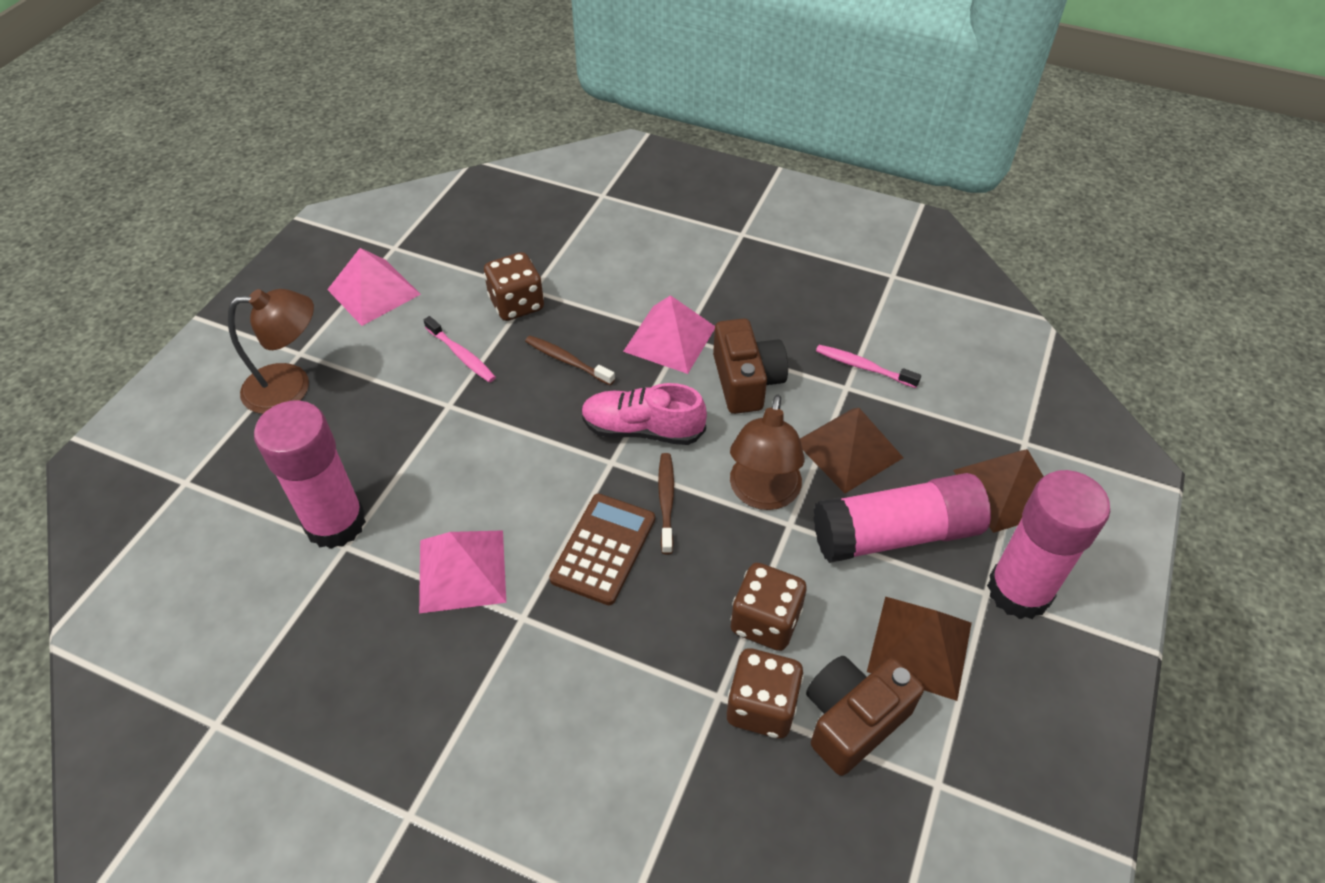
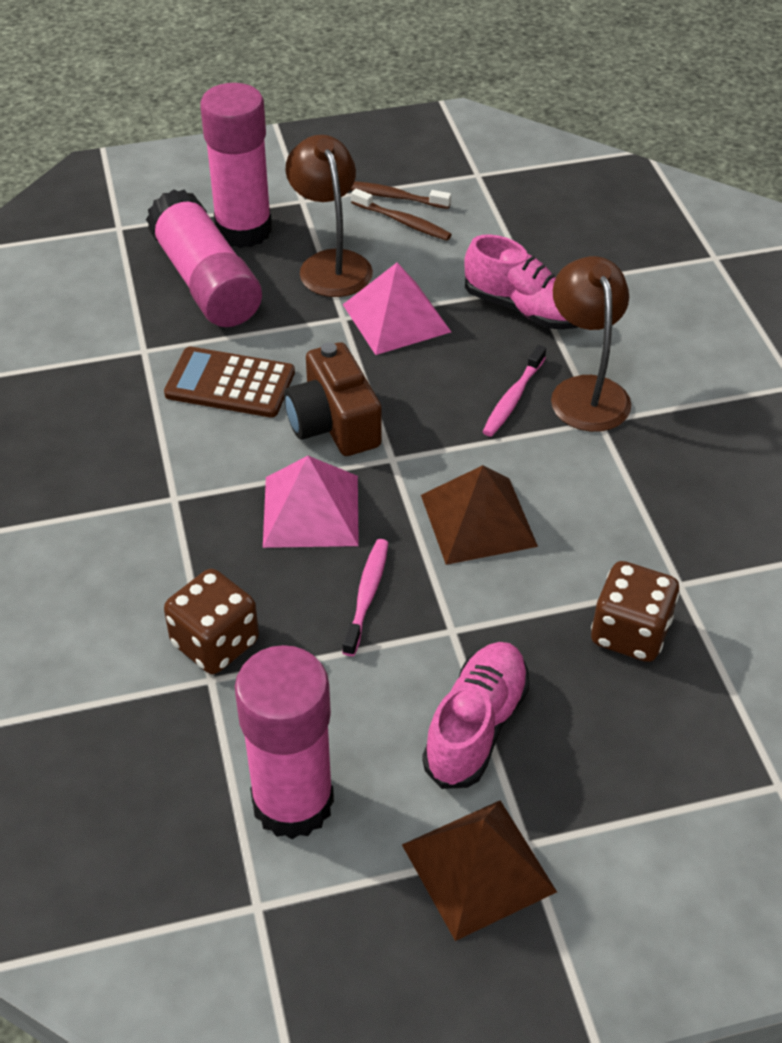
brown camera: 2 -> 1
brown dice: 3 -> 2
brown pyramid: 3 -> 2
pink pyramid: 3 -> 2
pink shoe: 1 -> 2

